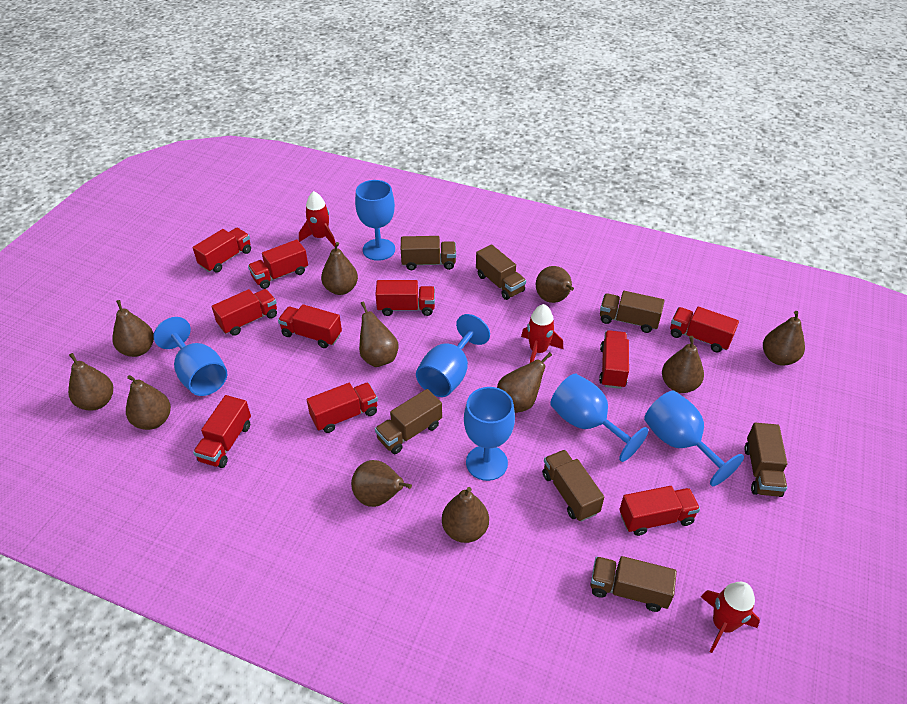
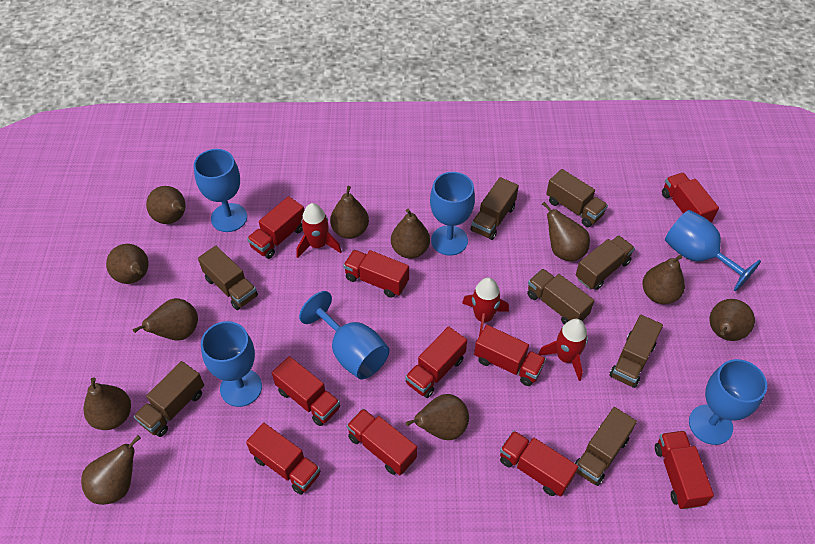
brown truck: 7 -> 8

